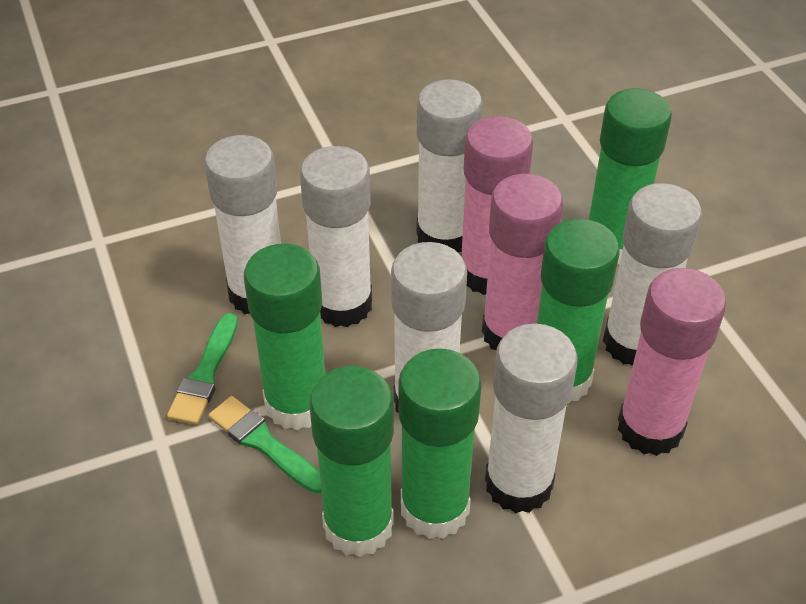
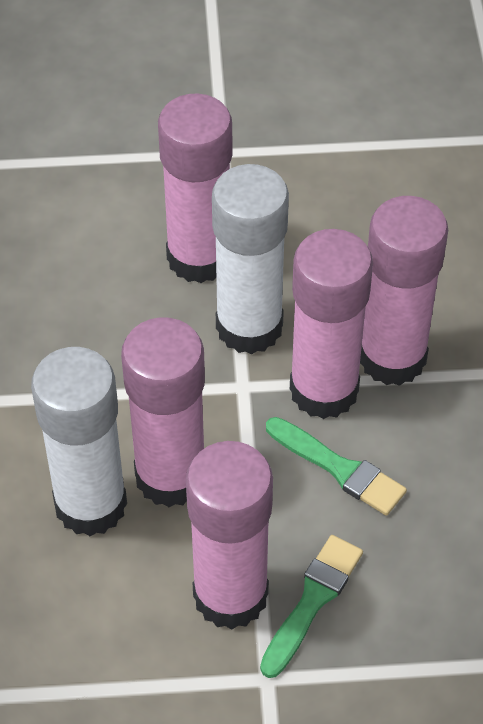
green glue stick: 5 -> 0
pink glue stick: 3 -> 5
white glue stick: 6 -> 2

